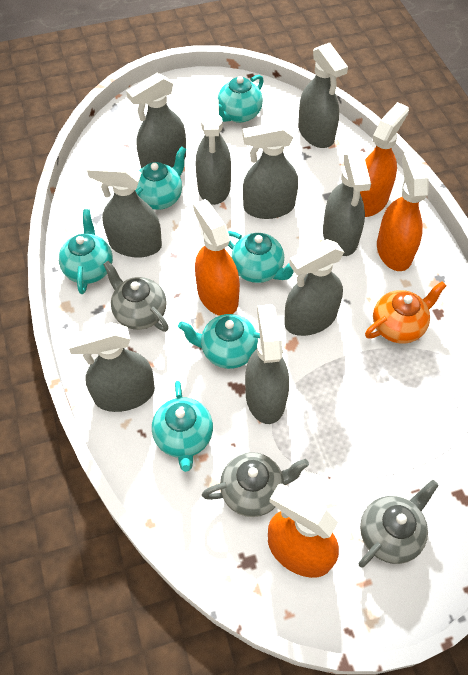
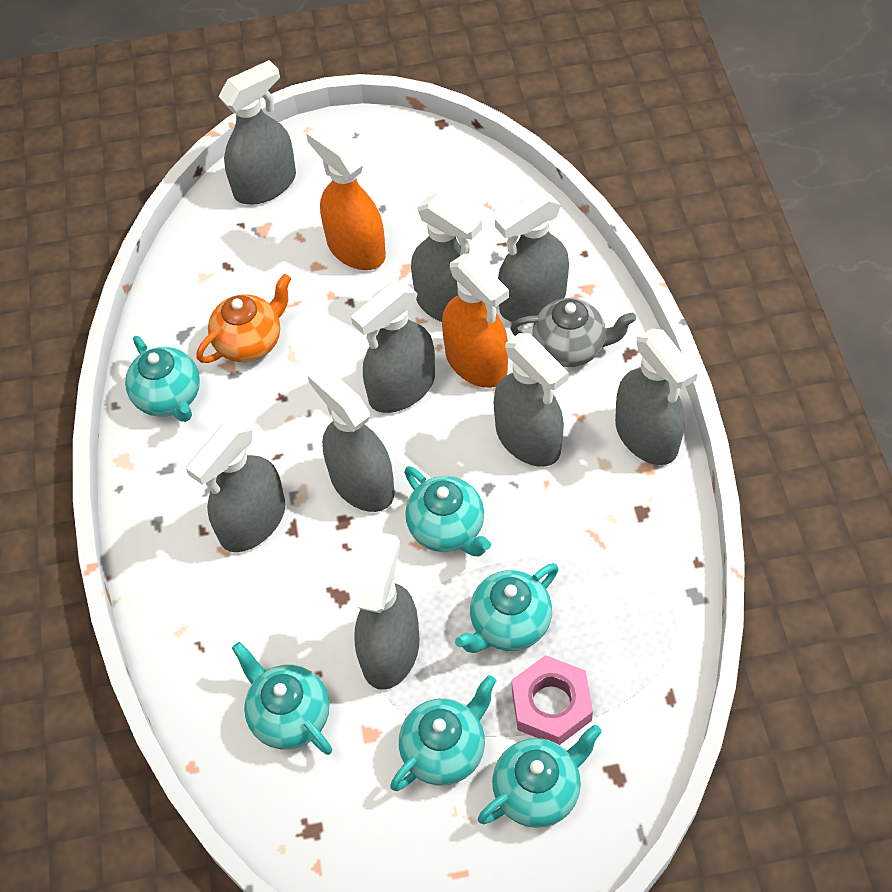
grey teapot: 3 -> 1
orange spray bottle: 4 -> 2
pink nut: 0 -> 1

